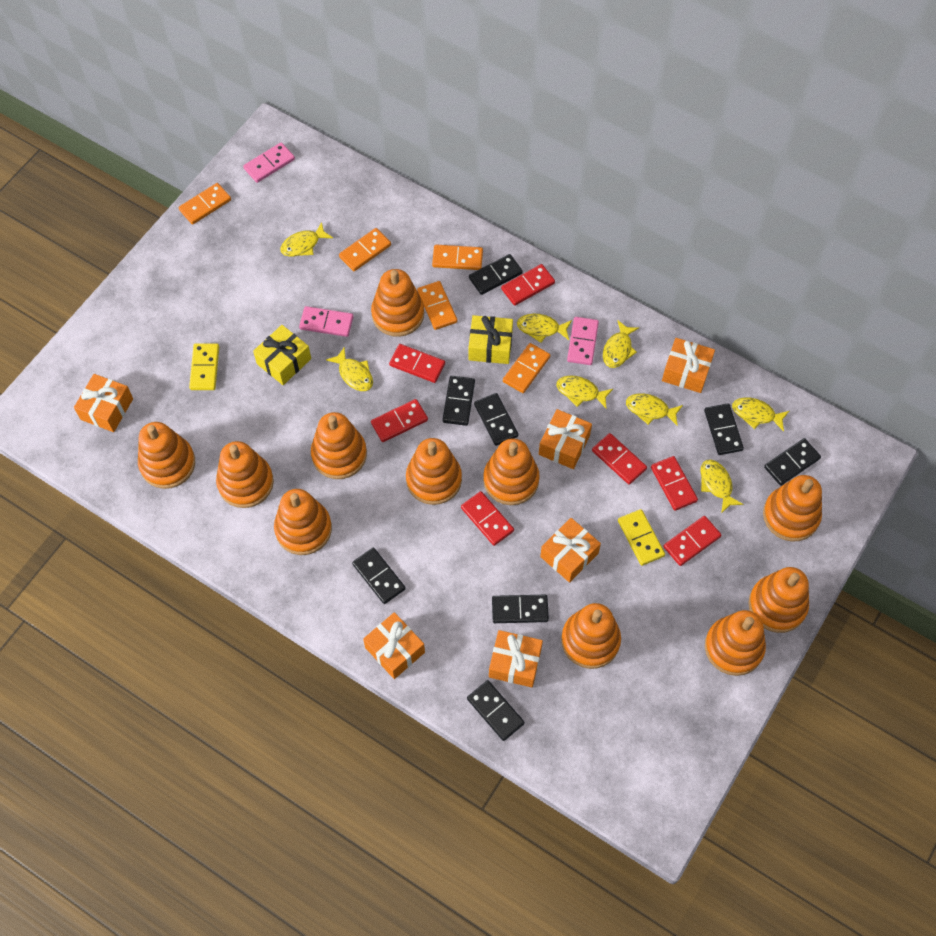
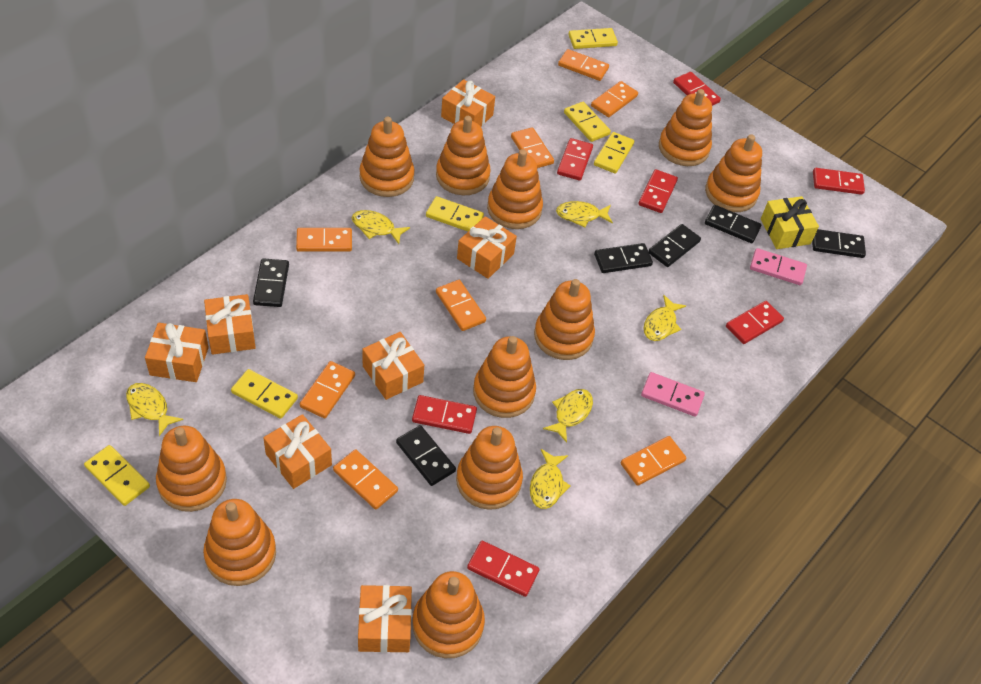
black domino: 8 -> 6
orange domino: 5 -> 8
orange gift: 6 -> 7
pink domino: 3 -> 2
yellow domino: 2 -> 6
yellow fish: 8 -> 6
yellow gift: 2 -> 1

